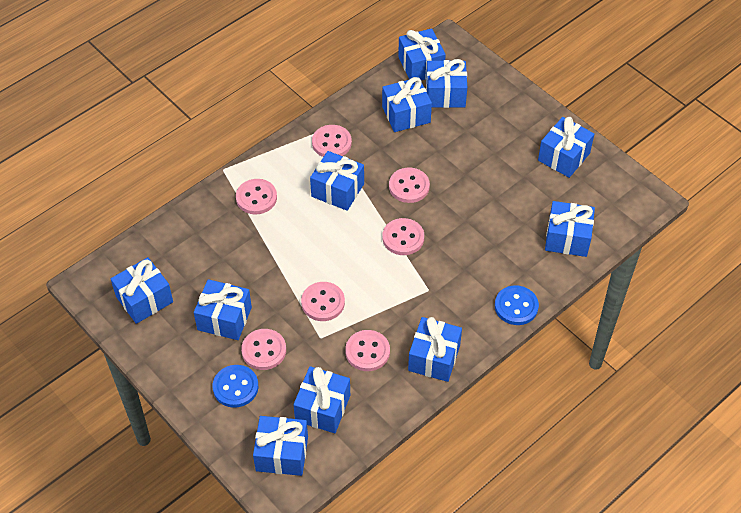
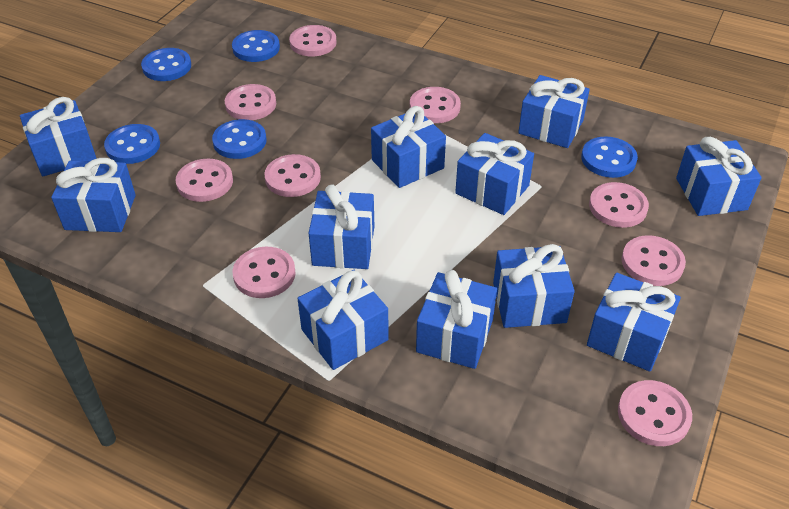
blue button: 2 -> 5
pink button: 7 -> 9

